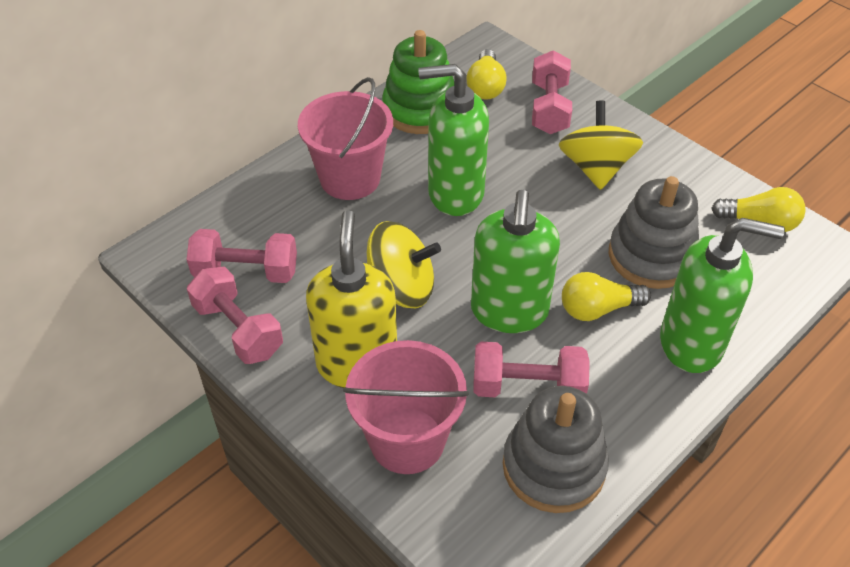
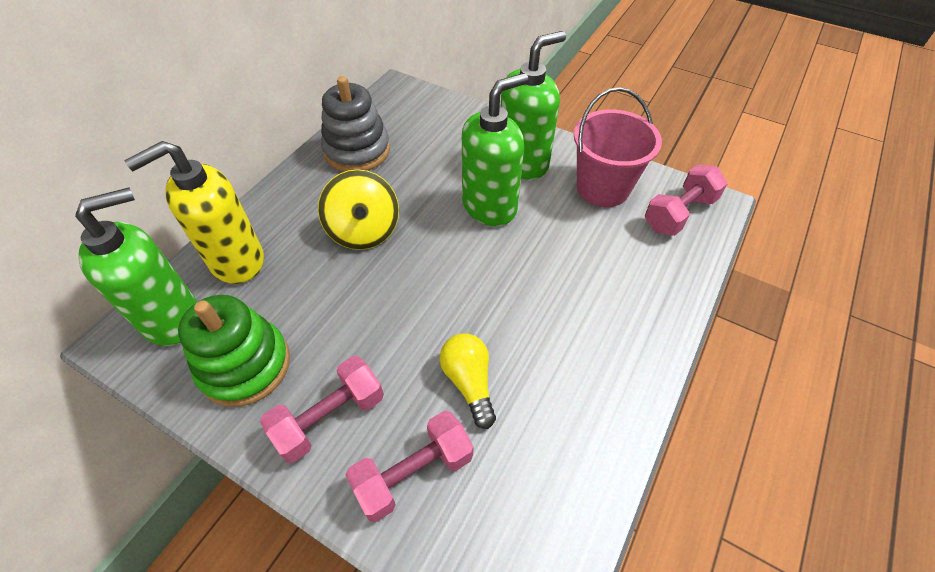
grey stacking toy: 2 -> 1
pink bucket: 2 -> 1
pink dumbbell: 4 -> 3
yellow light bulb: 3 -> 1
yellow spinning top: 2 -> 1

